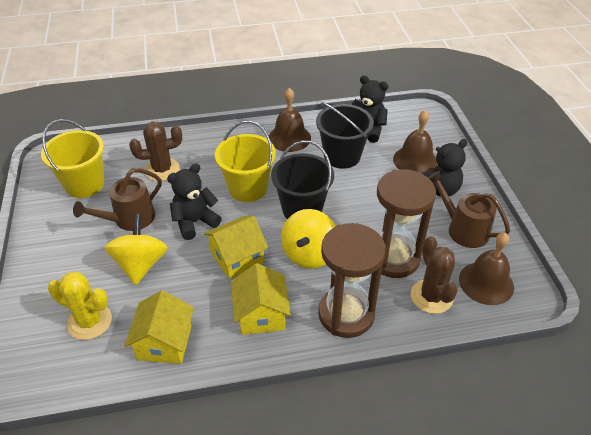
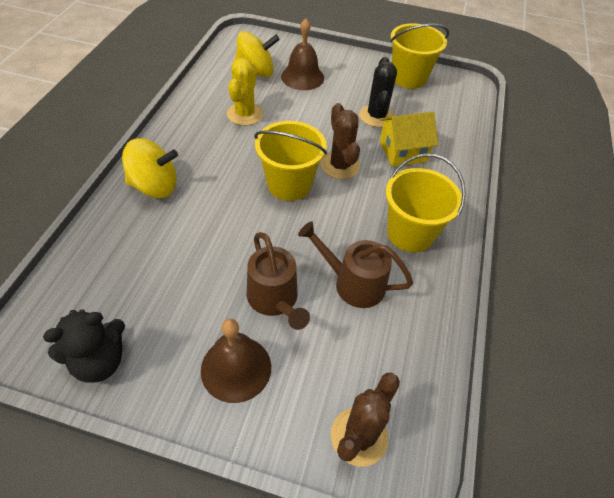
black bucket: 2 -> 0
black cactus: 0 -> 1
black teddy bear: 3 -> 1
brown bell: 3 -> 2
brown hourglass: 2 -> 0
yellow bucket: 2 -> 3
yellow house: 3 -> 1

